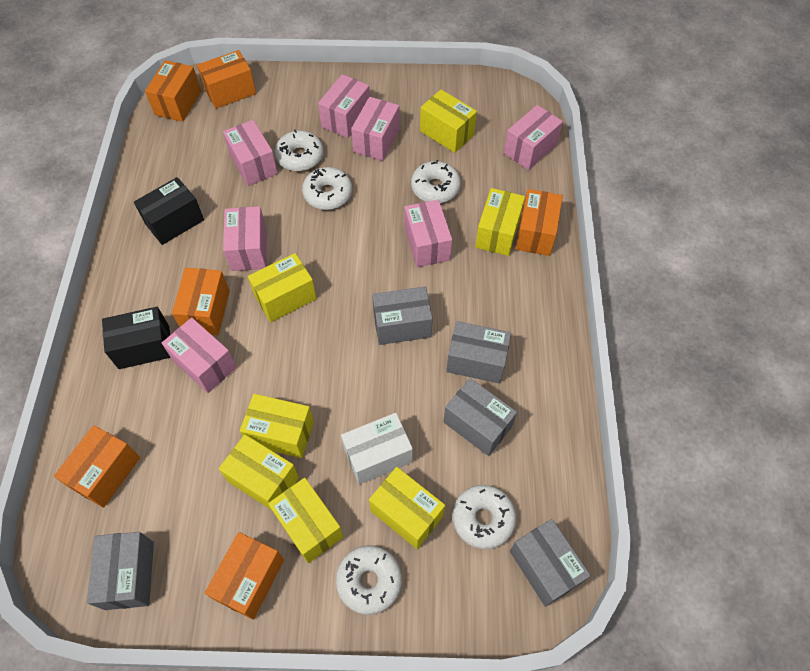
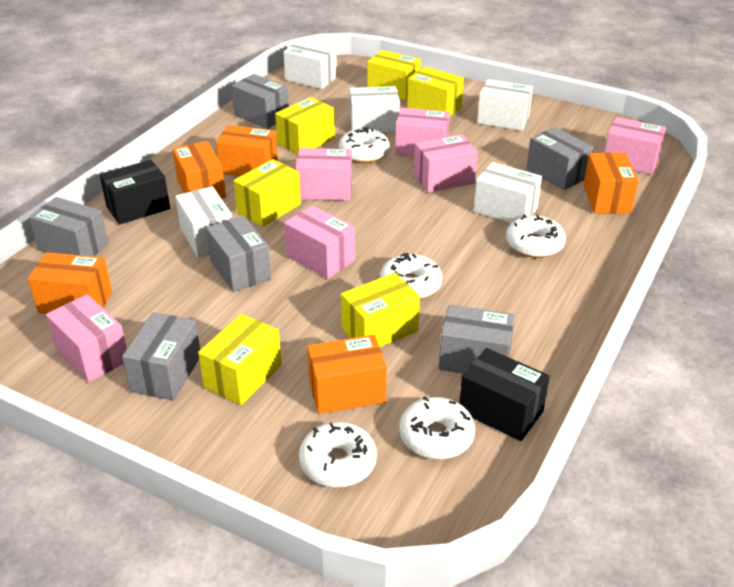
grey box: 5 -> 6
orange box: 6 -> 5
pink box: 7 -> 6
white box: 1 -> 5
yellow box: 7 -> 6

